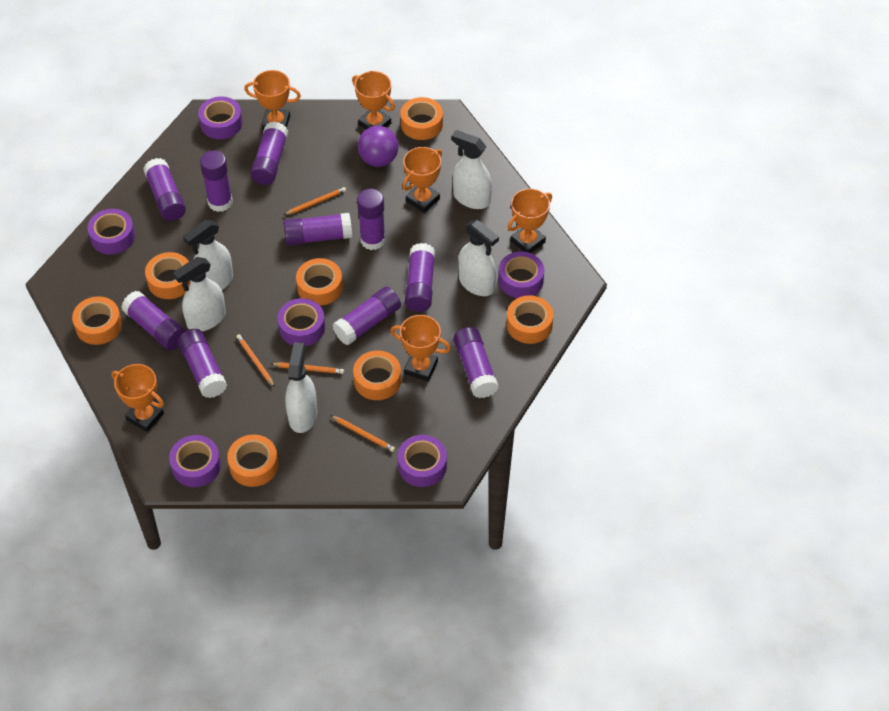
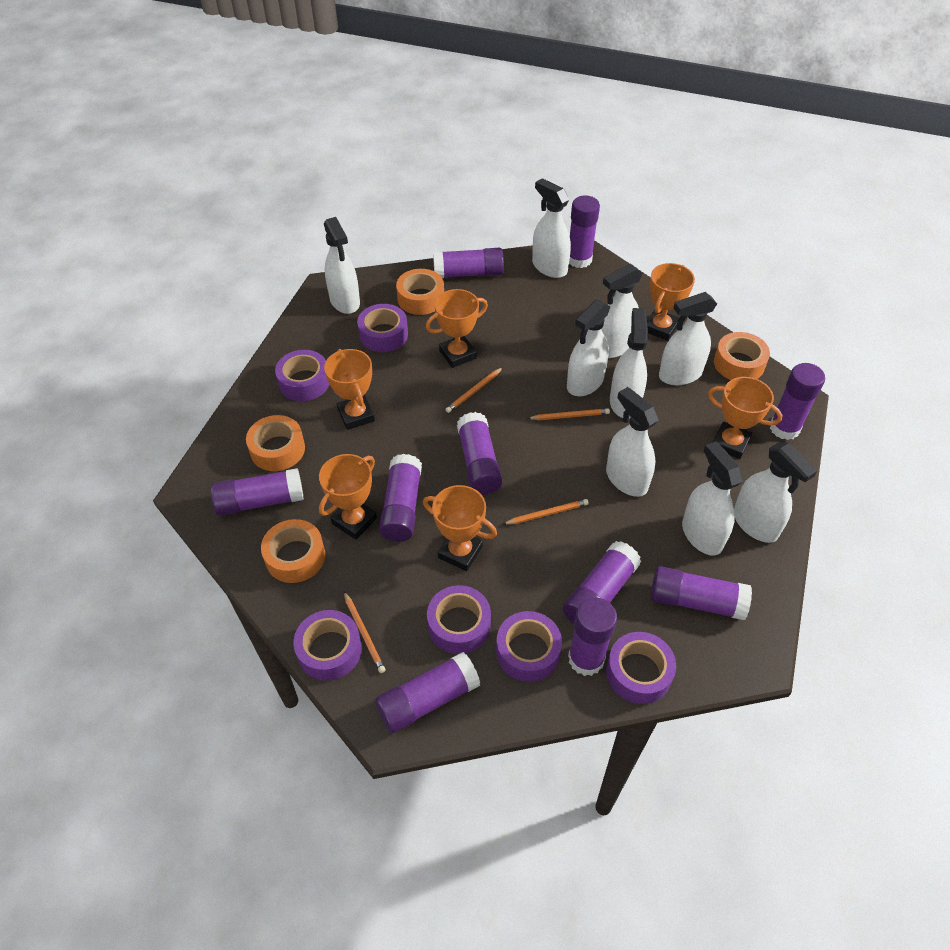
orange tape: 7 -> 4
purple ball: 1 -> 0
white spray bottle: 5 -> 9

